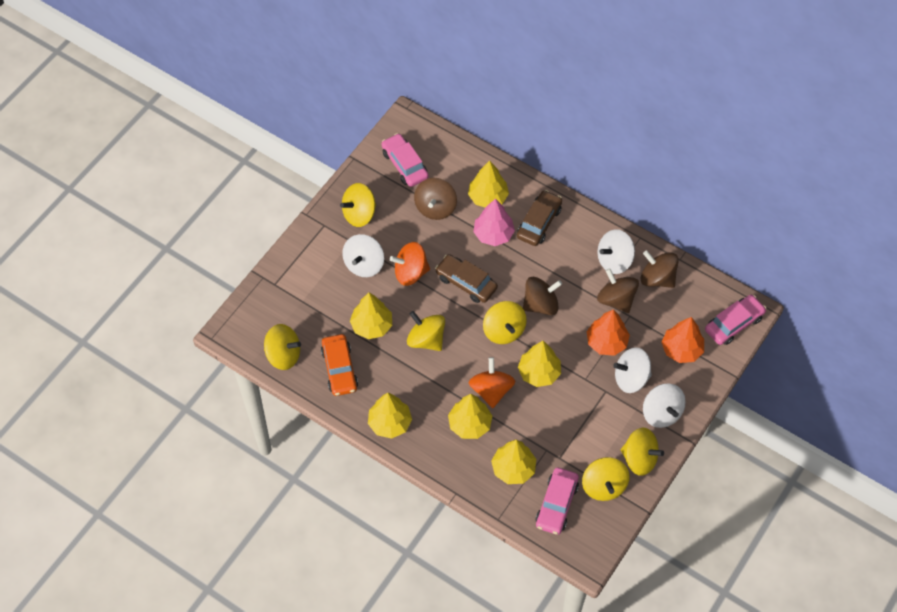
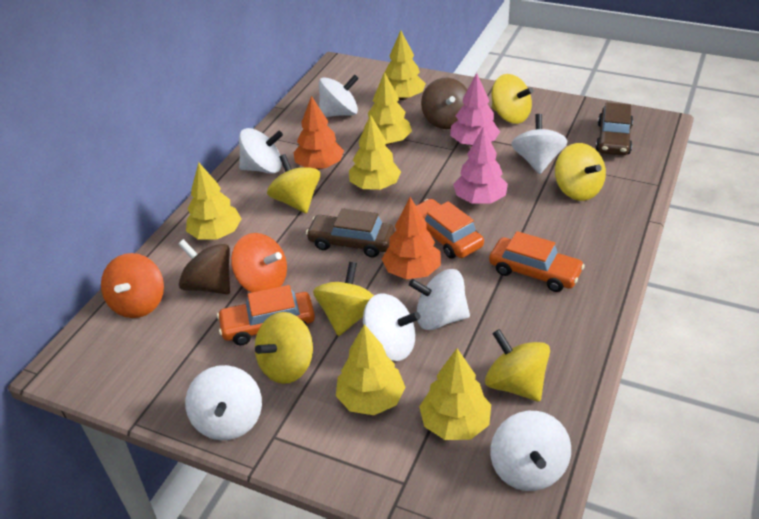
brown spinning top: 4 -> 2
orange car: 1 -> 3
pink car: 3 -> 0
pink tree: 1 -> 2
white spinning top: 4 -> 7

